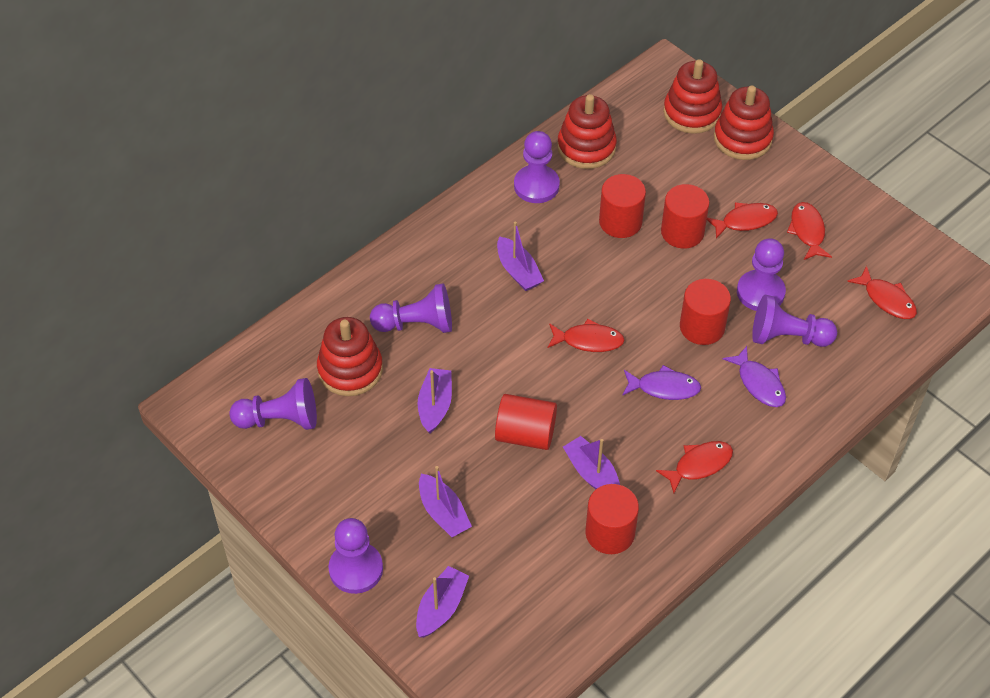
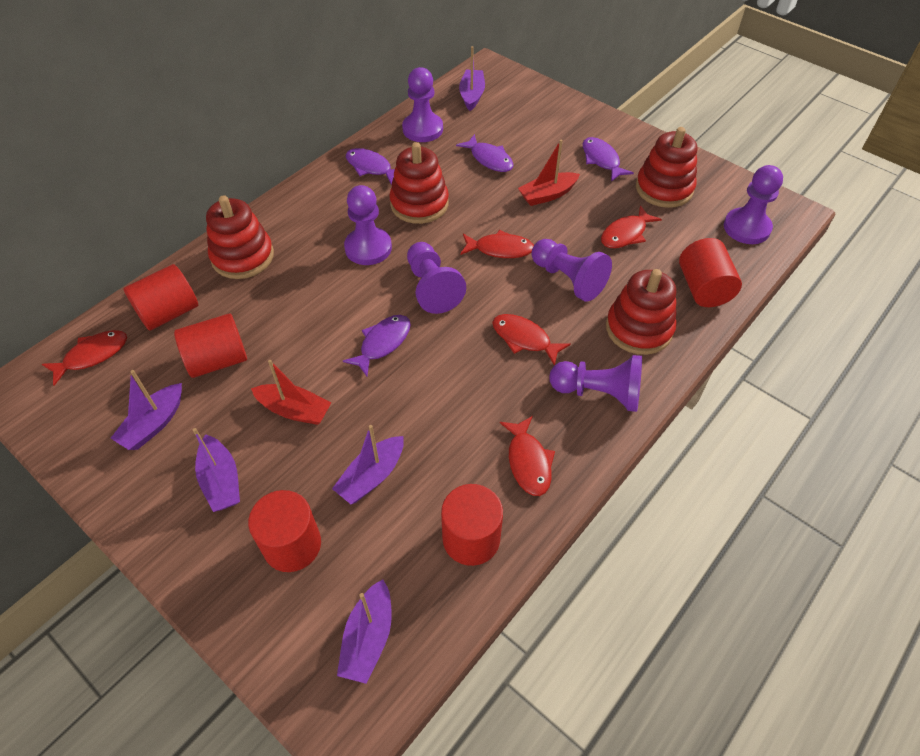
purple fish: 2 -> 4
red boat: 0 -> 2

